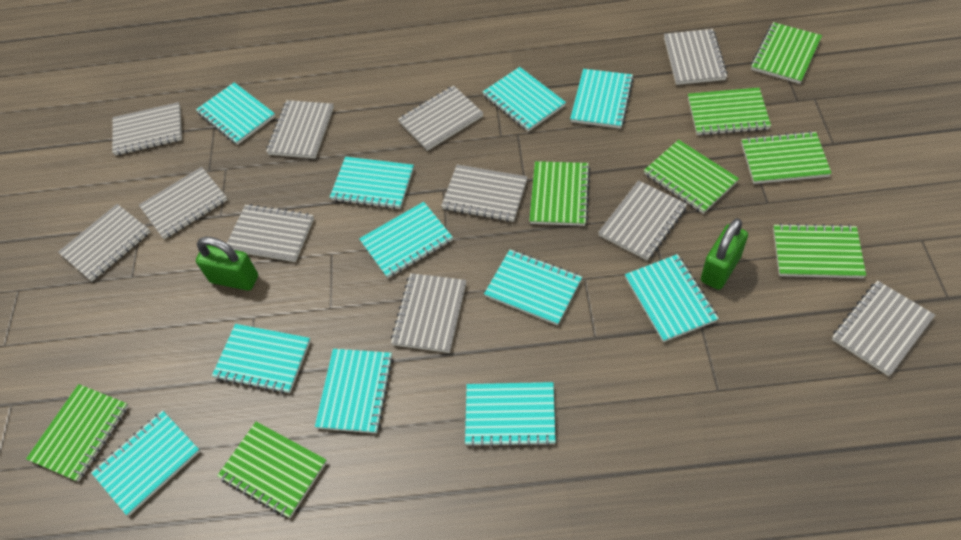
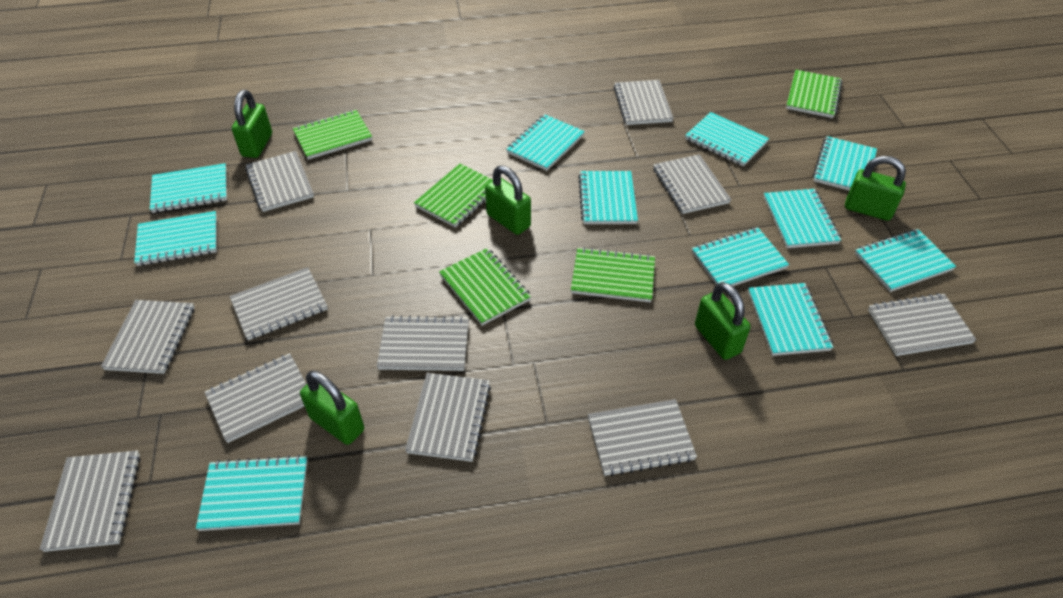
green notebook: 8 -> 5
green padlock: 2 -> 5

